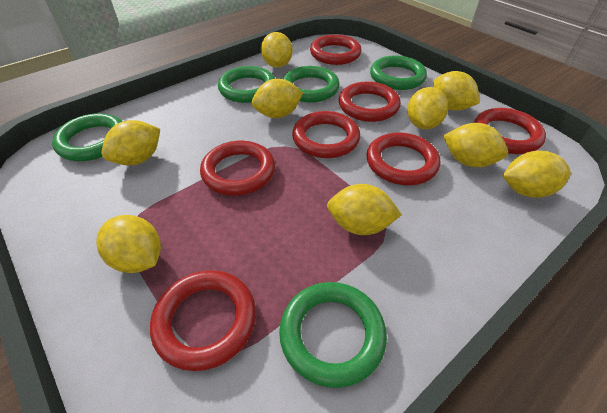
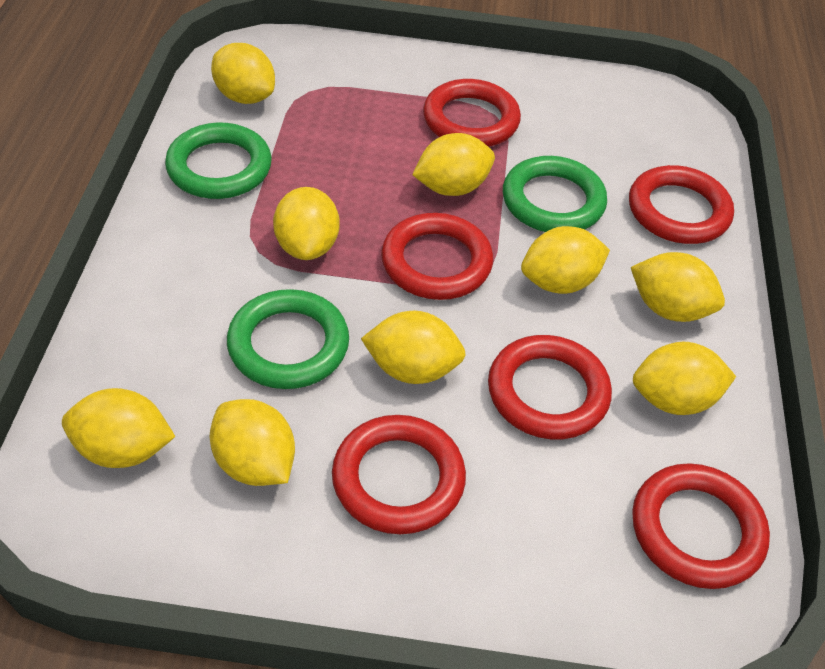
green ring: 5 -> 3
red ring: 7 -> 6

